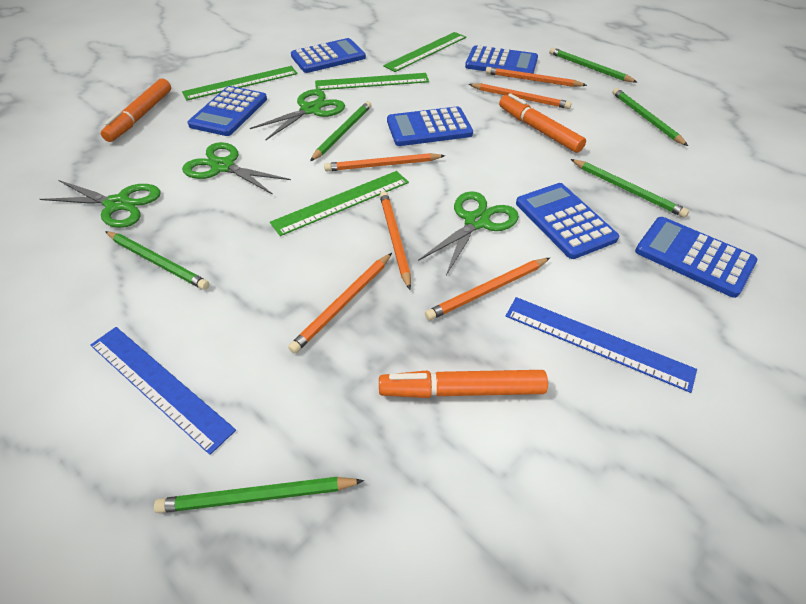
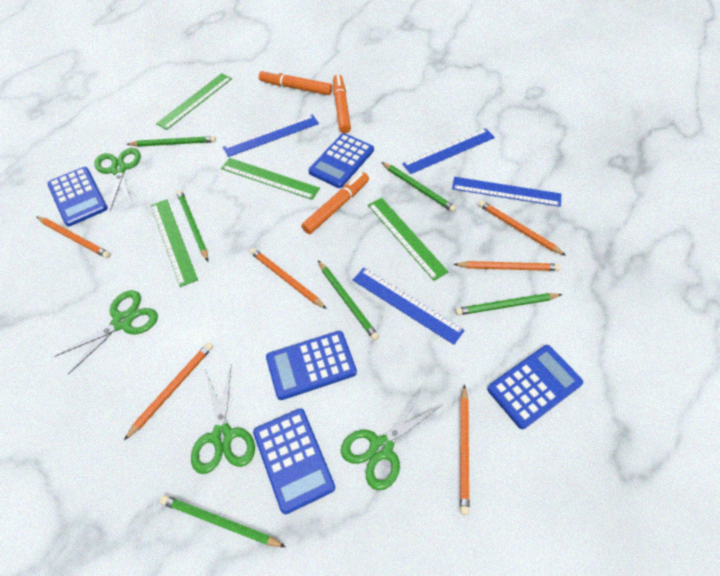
blue calculator: 6 -> 5
blue ruler: 2 -> 4

